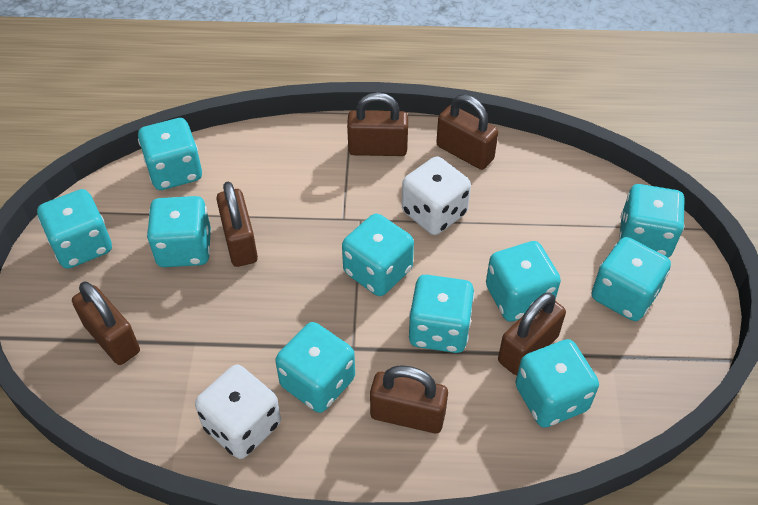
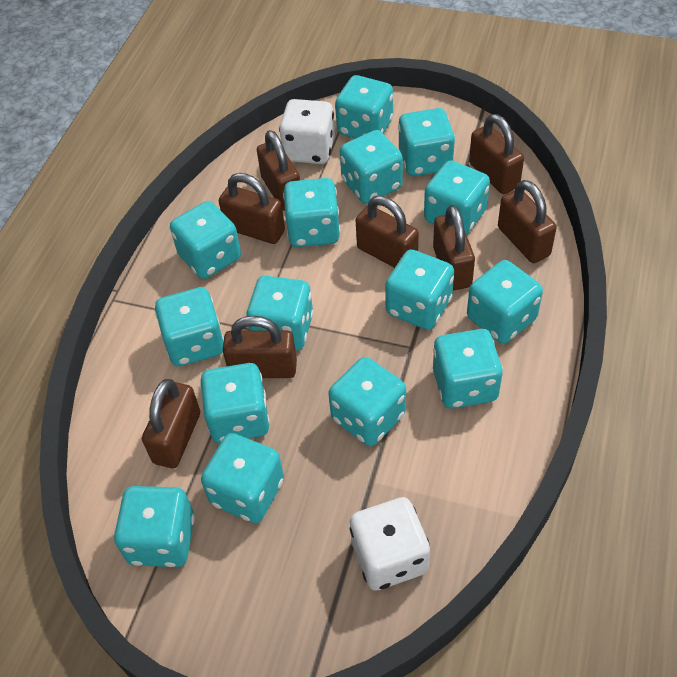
brown padlock: 6 -> 8
turquoise dice: 10 -> 15

